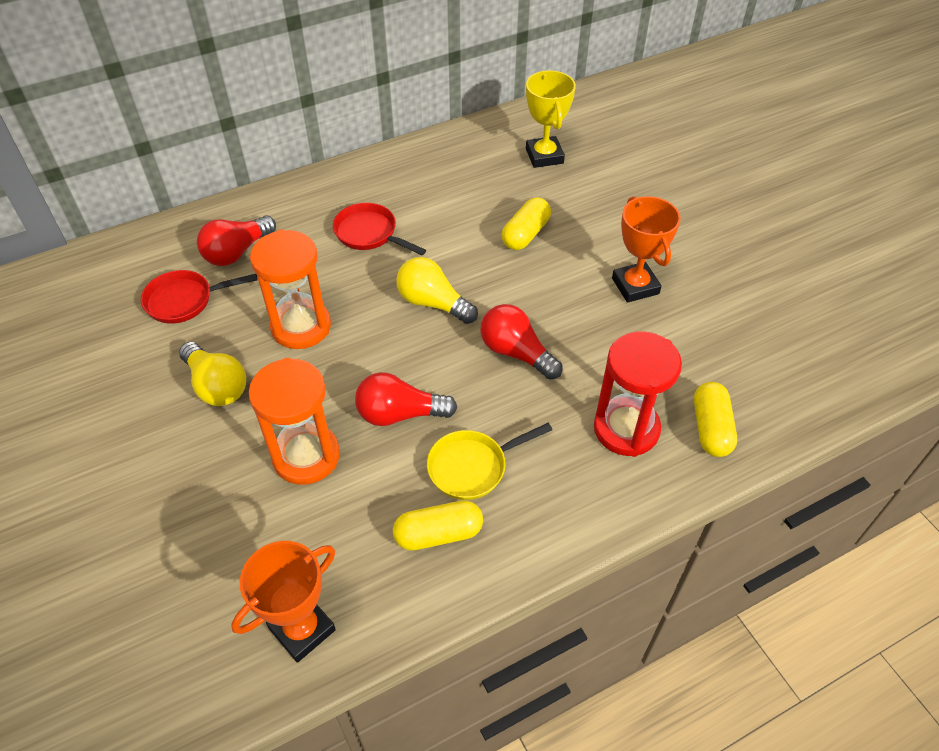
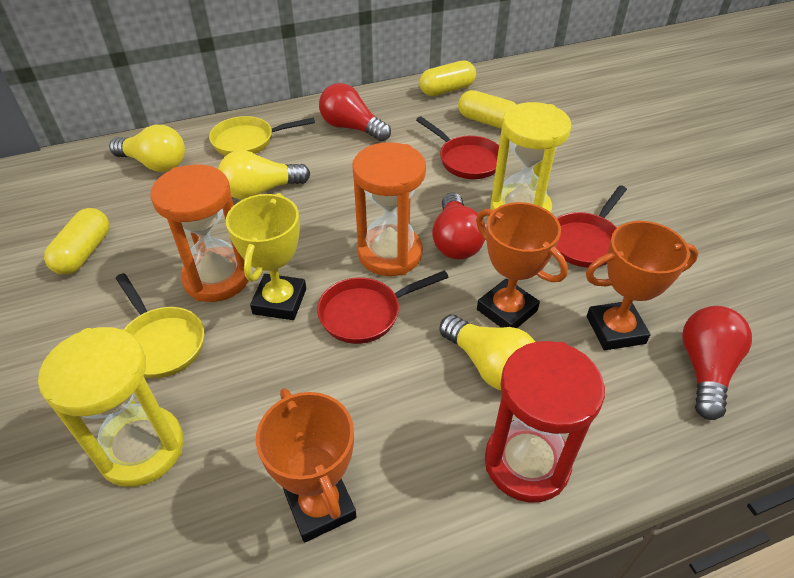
orange trophy: 2 -> 3
red pan: 2 -> 3
yellow hourglass: 0 -> 2
yellow light bulb: 2 -> 3
yellow pan: 1 -> 2

